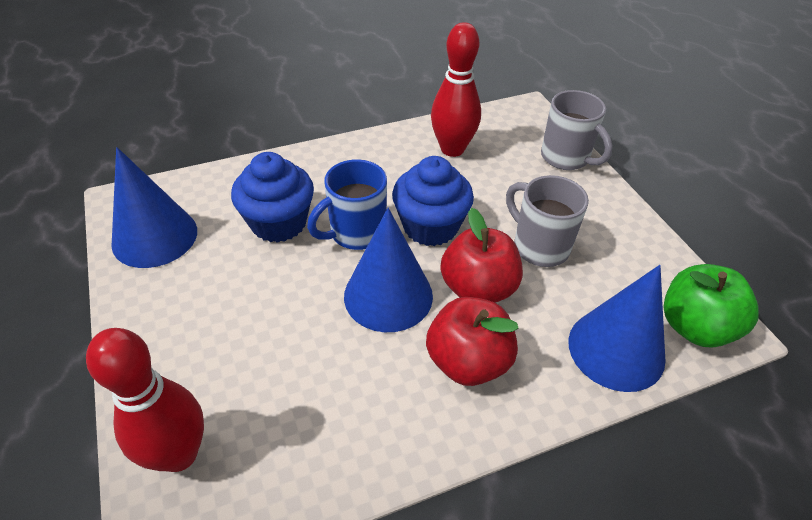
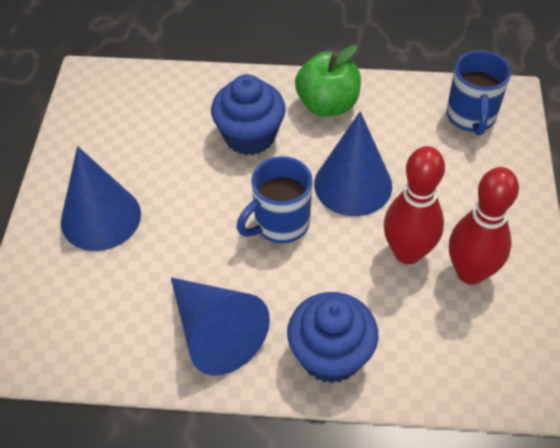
blue mug: 1 -> 2
grey mug: 2 -> 0
red apple: 2 -> 0

